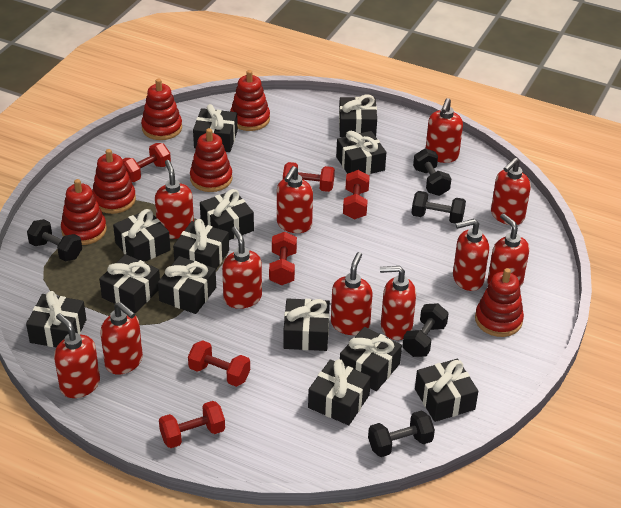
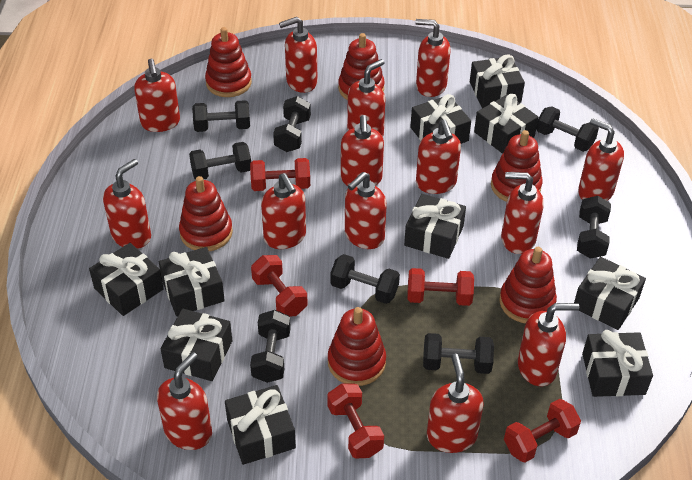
black dumbbell: 5 -> 8
black gift: 13 -> 10
red dumbbell: 6 -> 5
red soap dispenser: 11 -> 14

